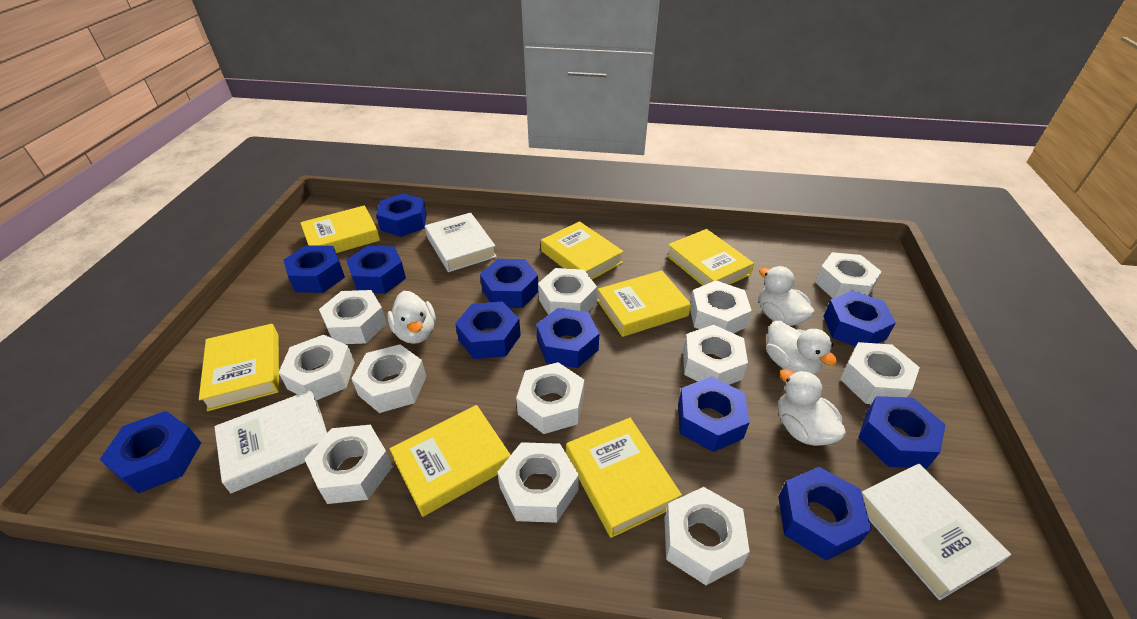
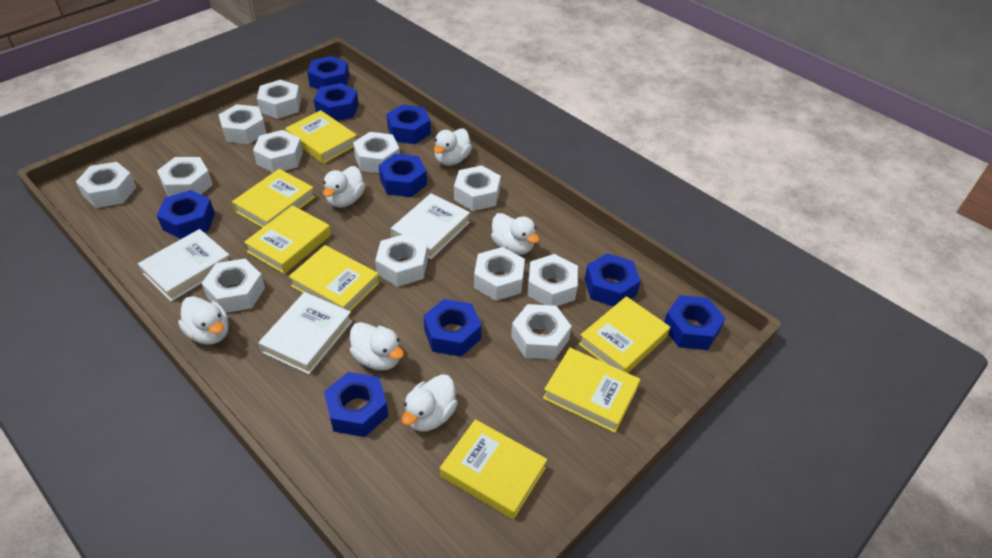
blue nut: 11 -> 9
white duck: 4 -> 6

